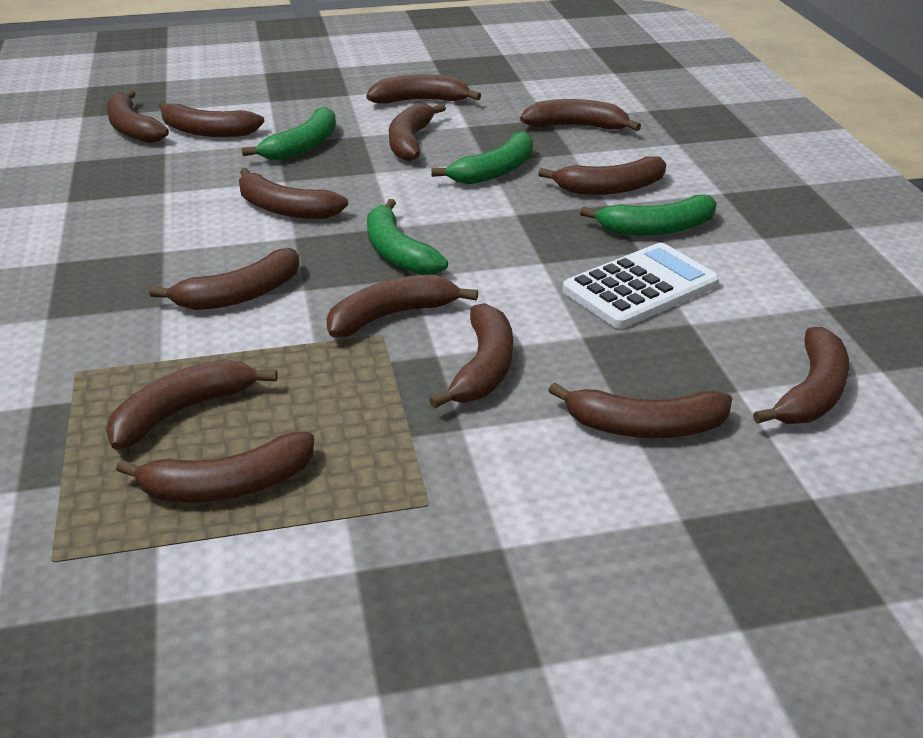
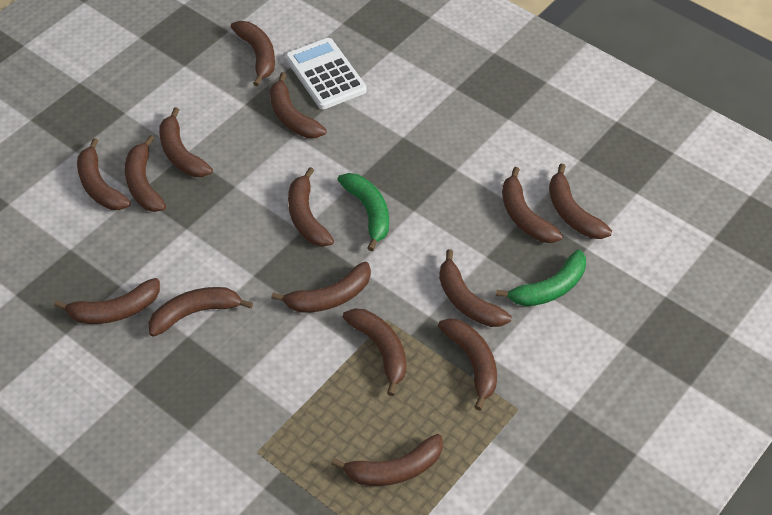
brown banana: 14 -> 15
green banana: 4 -> 2

